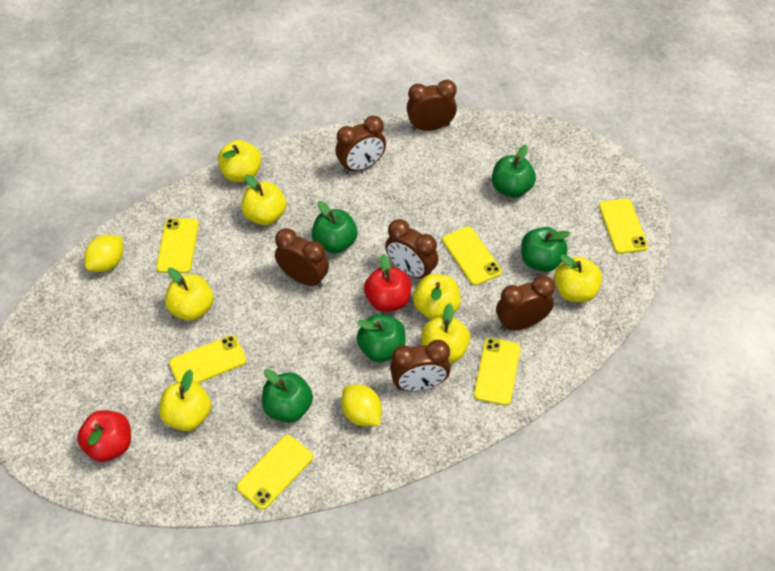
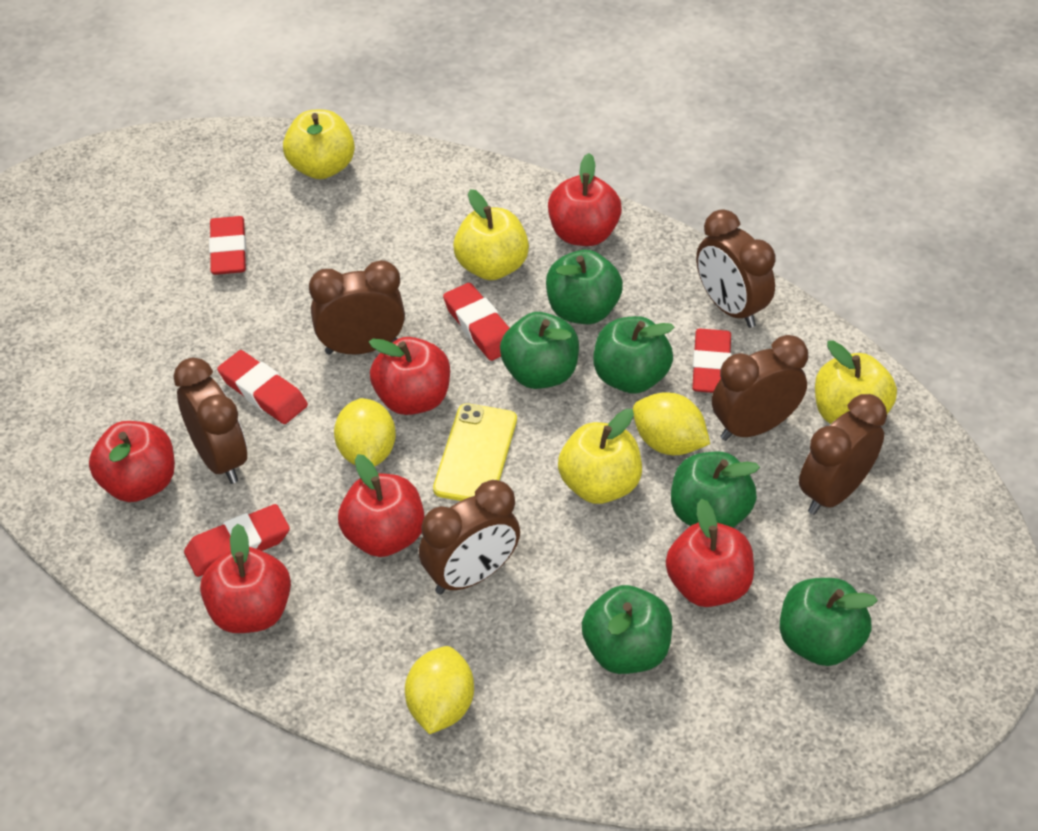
green apple: 5 -> 6
red apple: 2 -> 6
red eraser: 0 -> 5
yellow apple: 7 -> 4
yellow lemon: 2 -> 3
yellow phone: 6 -> 1

